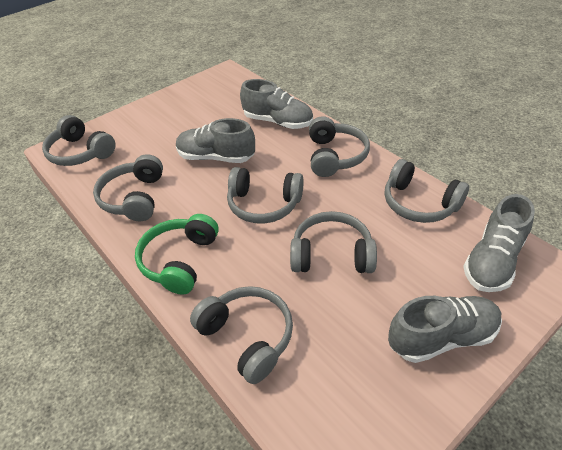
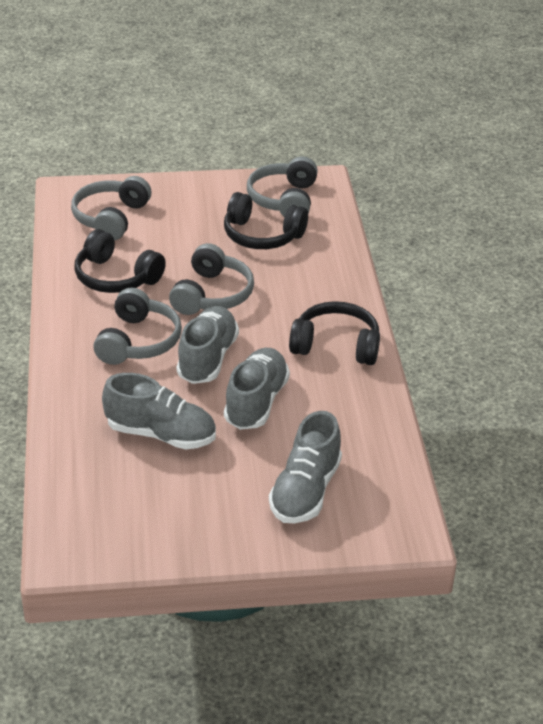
black headphones: 0 -> 3
green headphones: 1 -> 0
grey headphones: 7 -> 4

